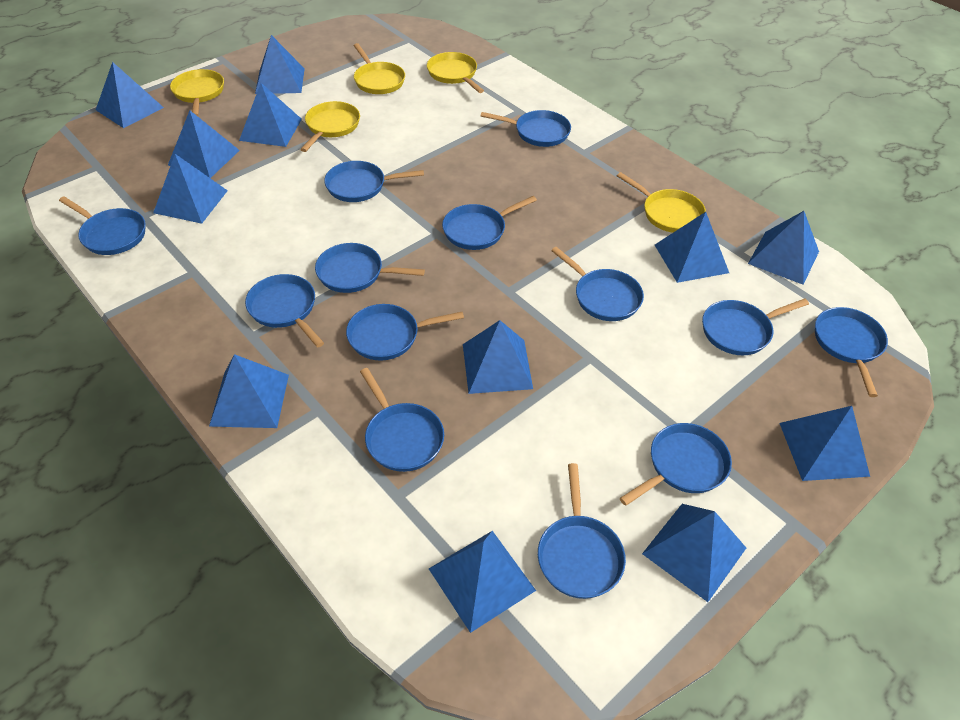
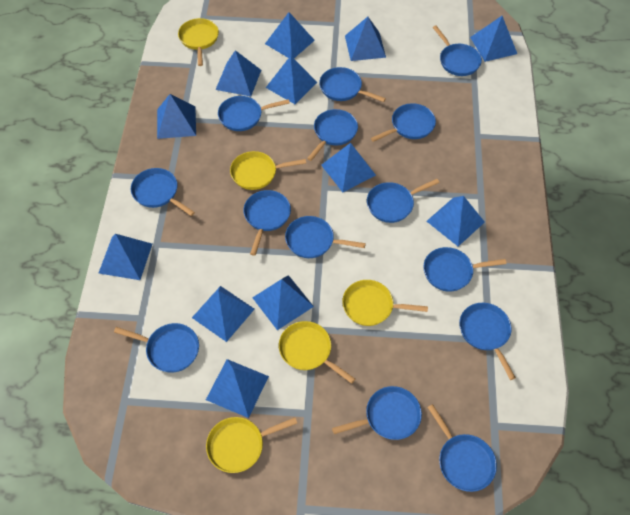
blue pan: 13 -> 14

